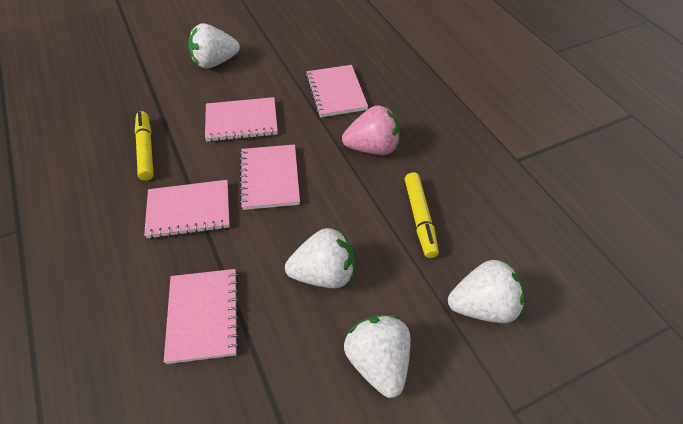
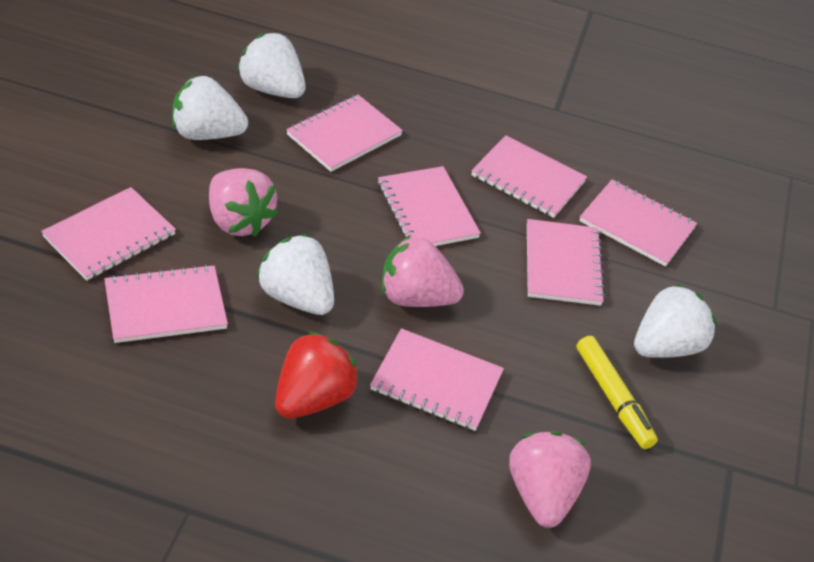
pink notebook: 5 -> 8
pink strawberry: 1 -> 3
red strawberry: 0 -> 1
yellow marker: 2 -> 1

